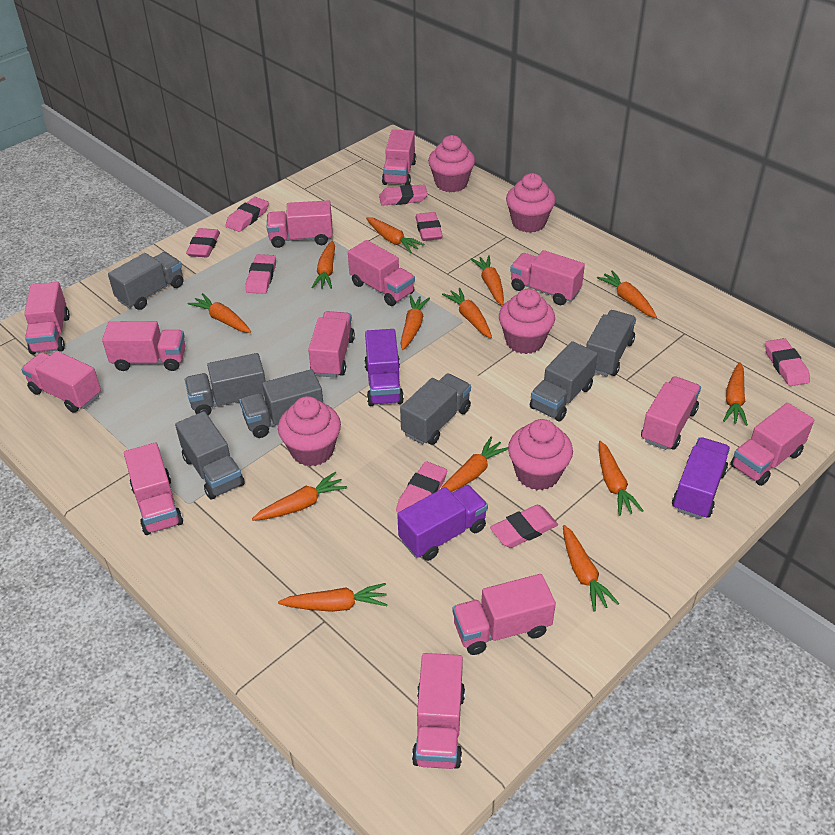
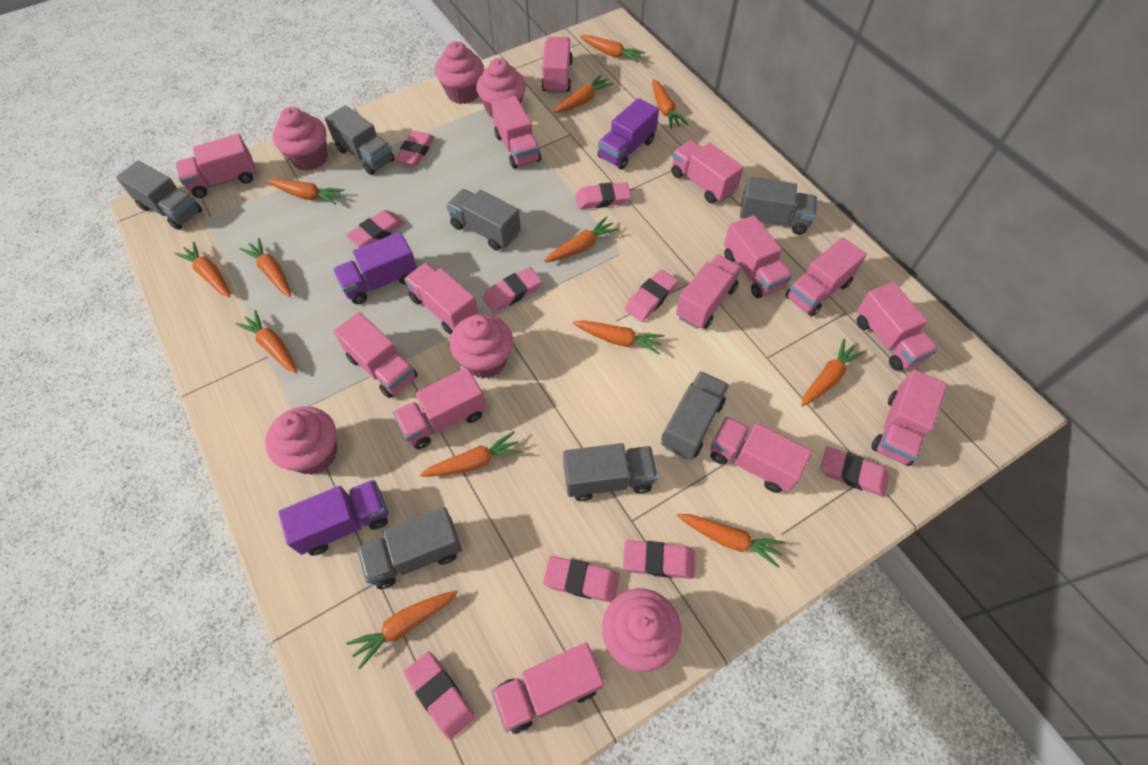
pink cupcake: 5 -> 6
pink eraser: 8 -> 9
pink truck: 13 -> 14

